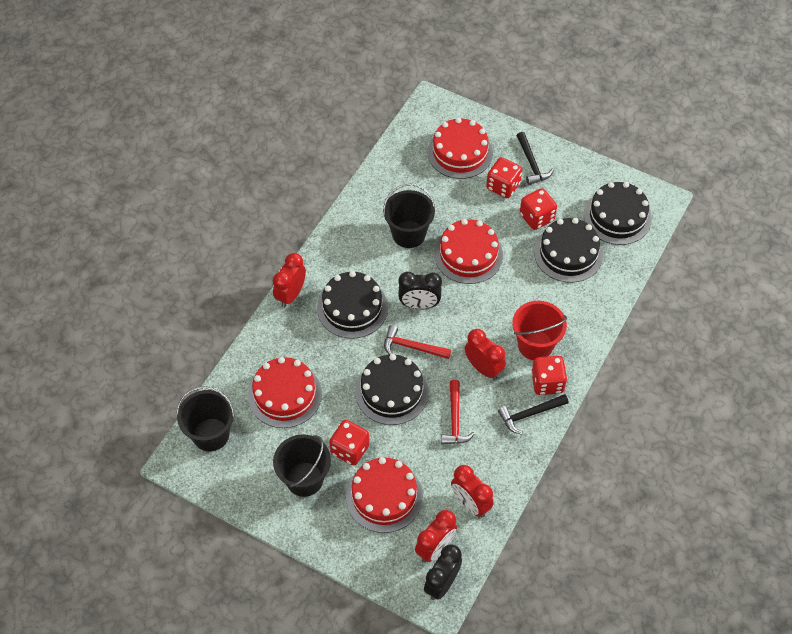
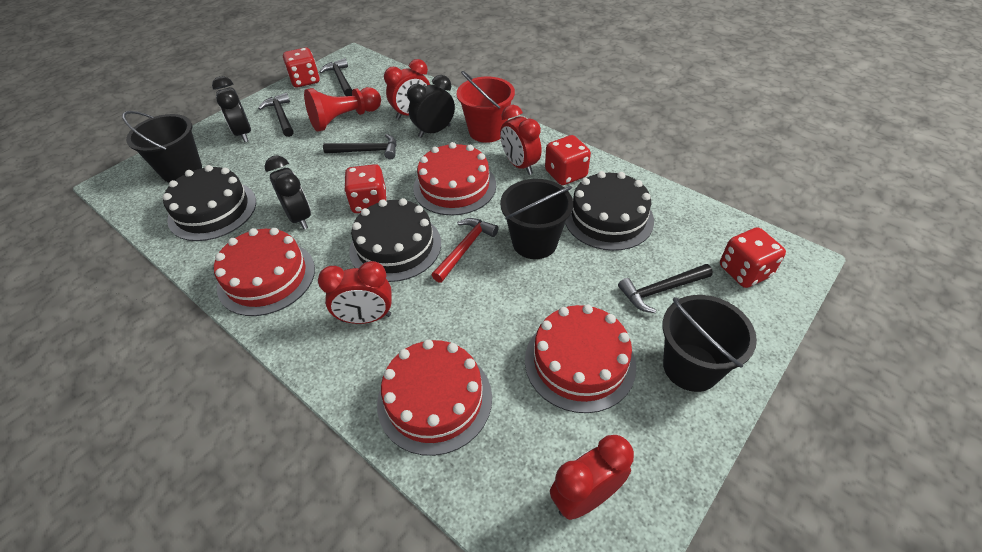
black cake: 4 -> 3
black clock: 2 -> 3
black hammer: 2 -> 4
red hammer: 2 -> 1
red pawn: 0 -> 1

